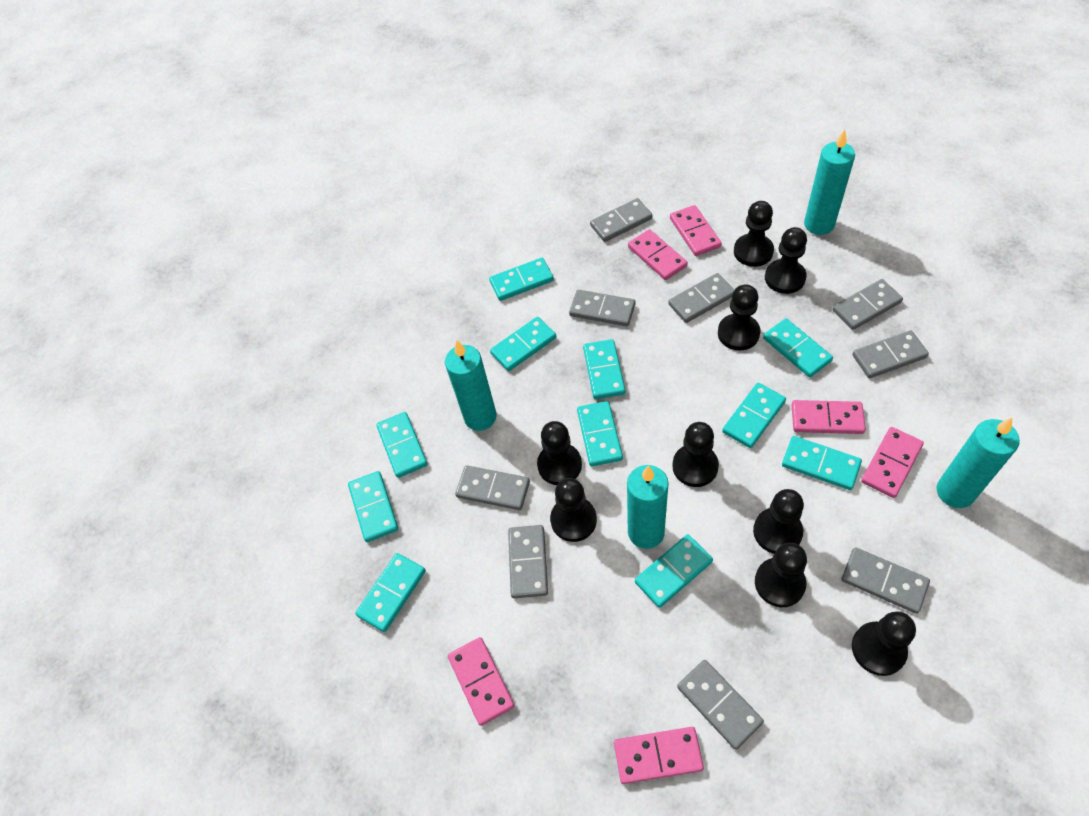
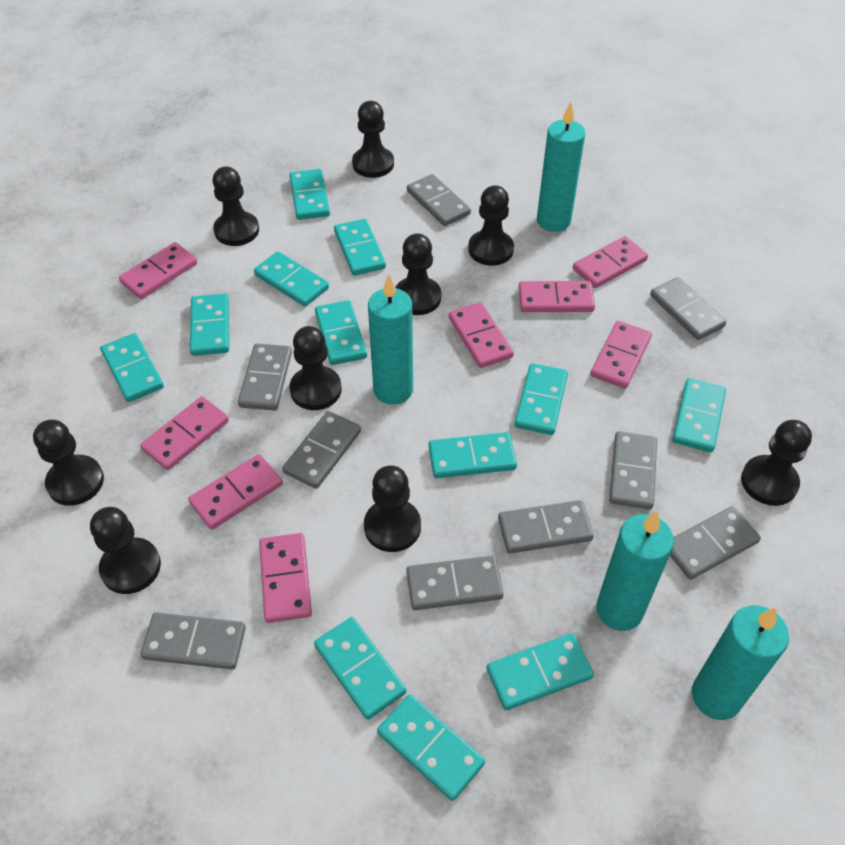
pink domino: 6 -> 8
turquoise domino: 11 -> 12

